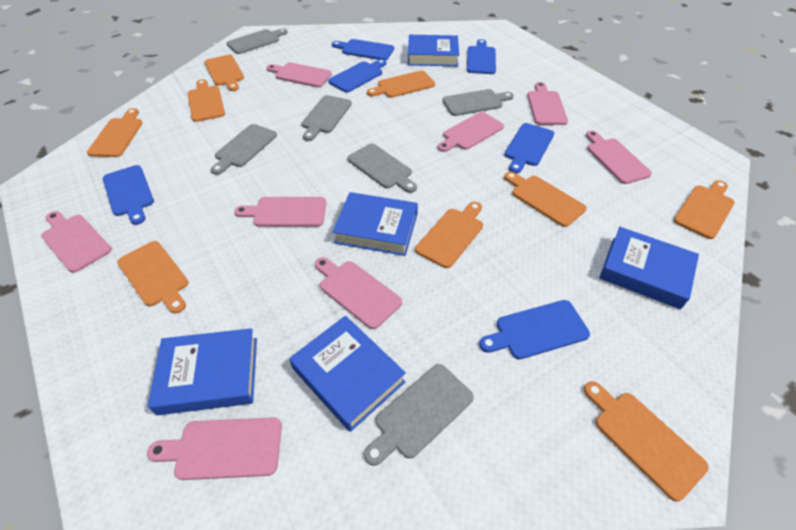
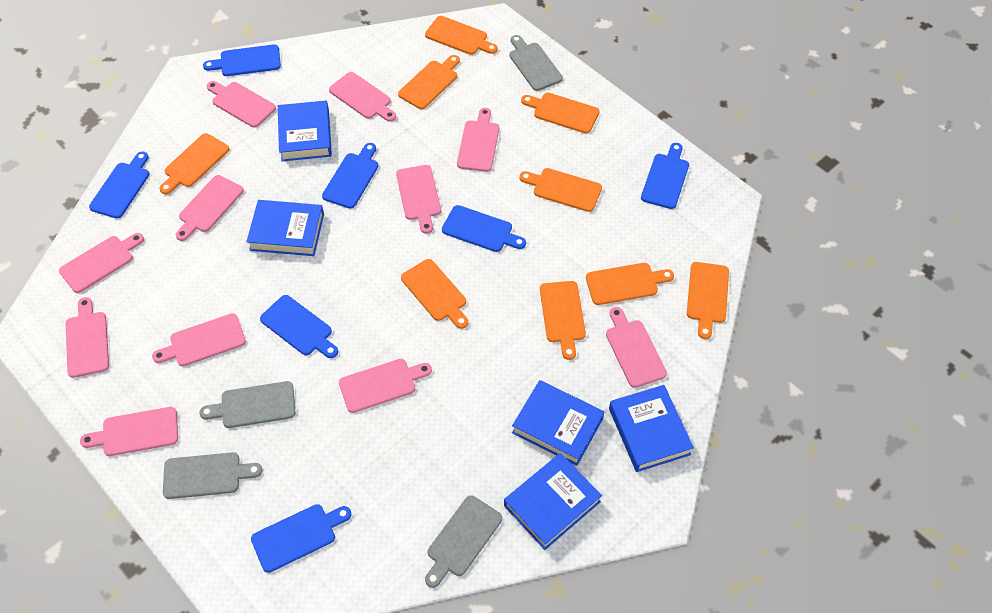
blue cutting board: 6 -> 7
grey cutting board: 6 -> 4
pink cutting board: 8 -> 11

